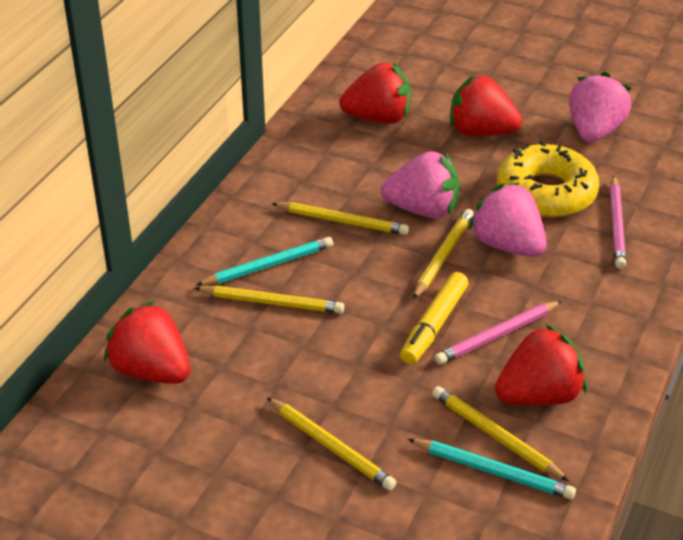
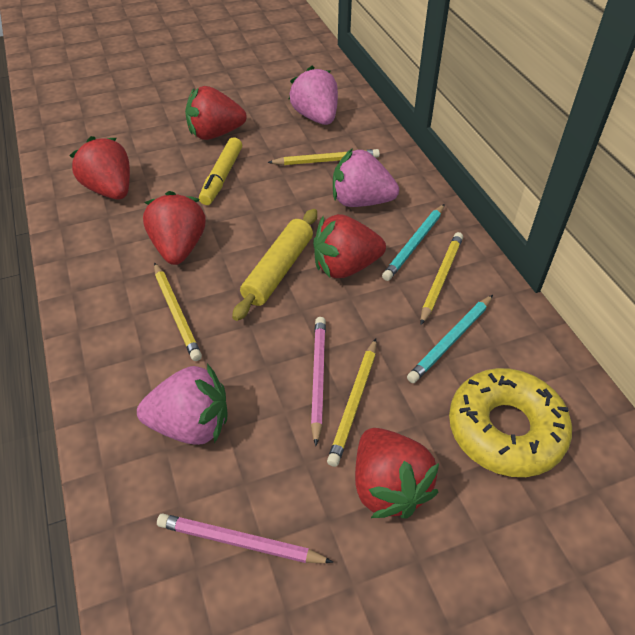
red strawberry: 4 -> 5
yellow pencil: 5 -> 4
yellow rolling pin: 0 -> 1

